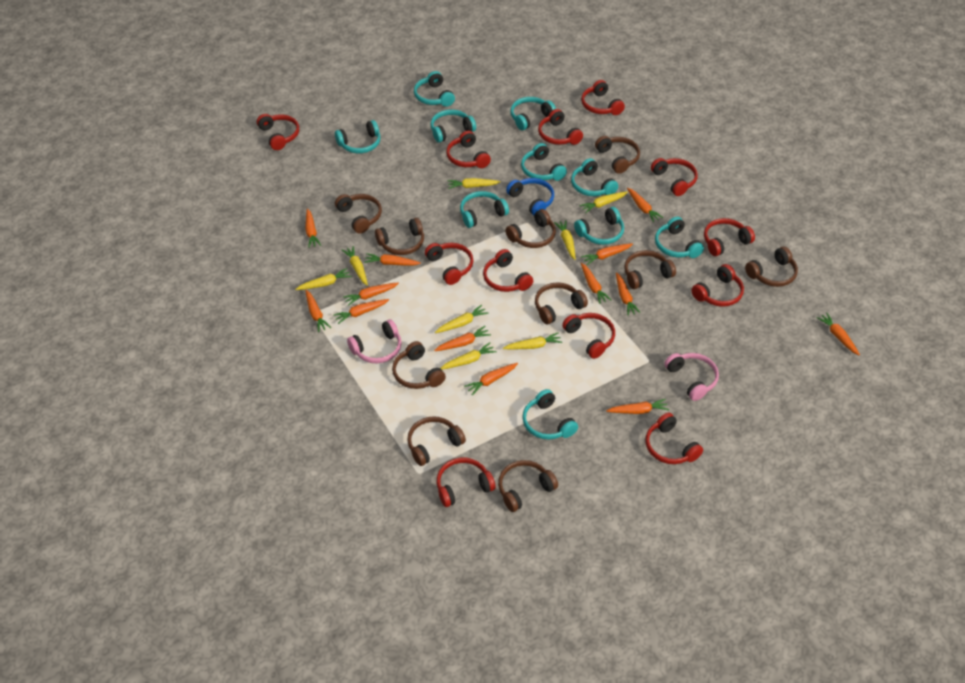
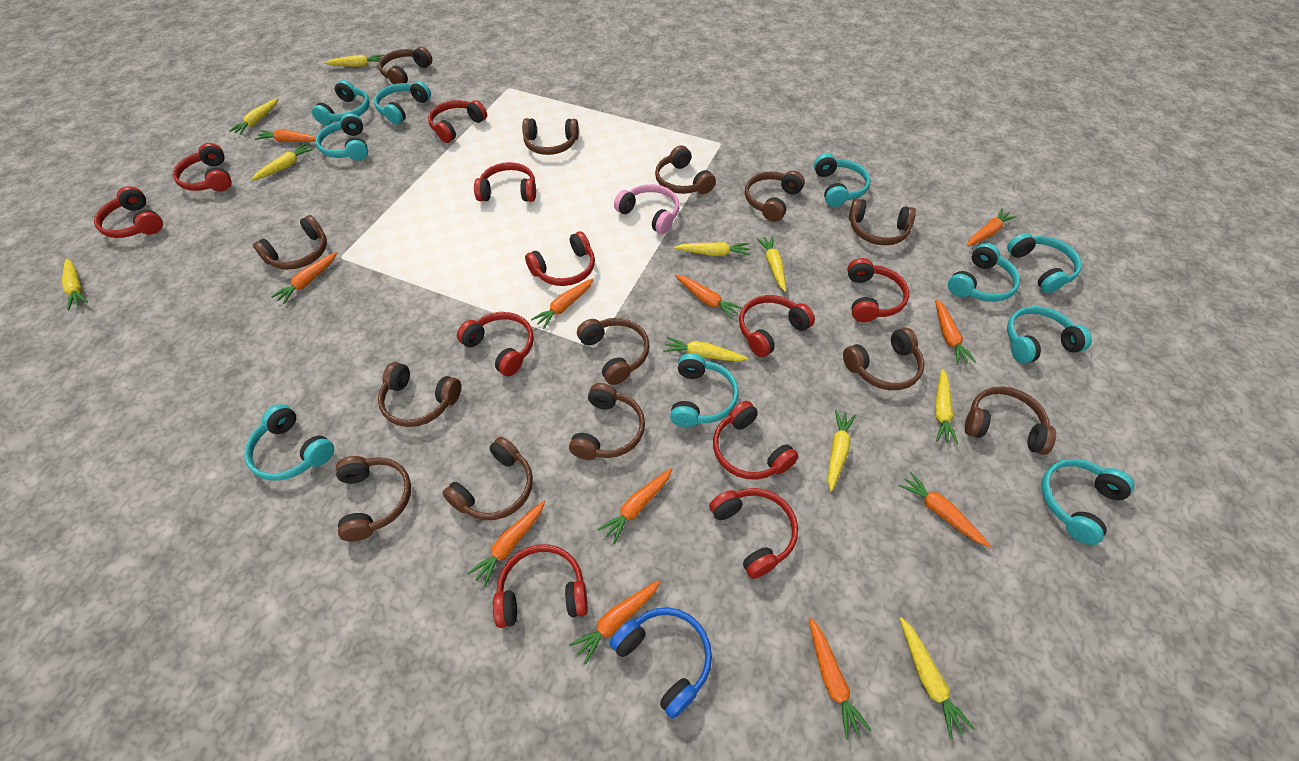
brown headphones: 10 -> 13
orange carrot: 13 -> 11
pink headphones: 2 -> 1
red headphones: 12 -> 11
yellow carrot: 8 -> 10

